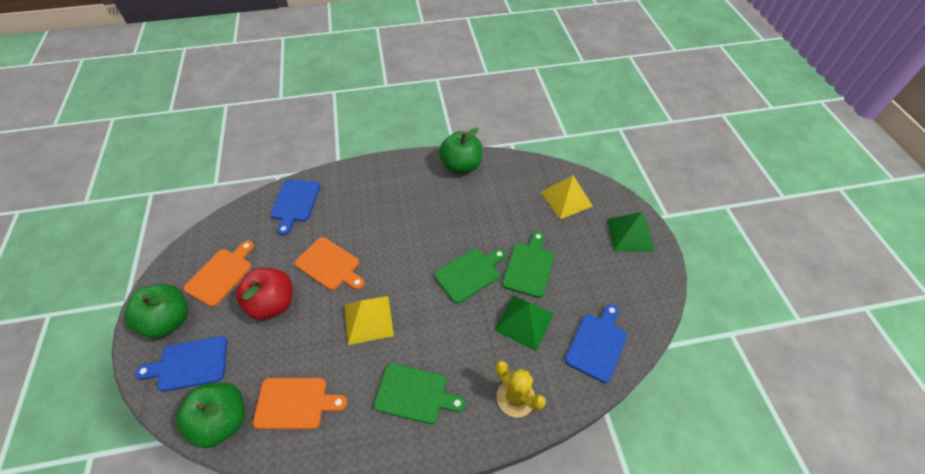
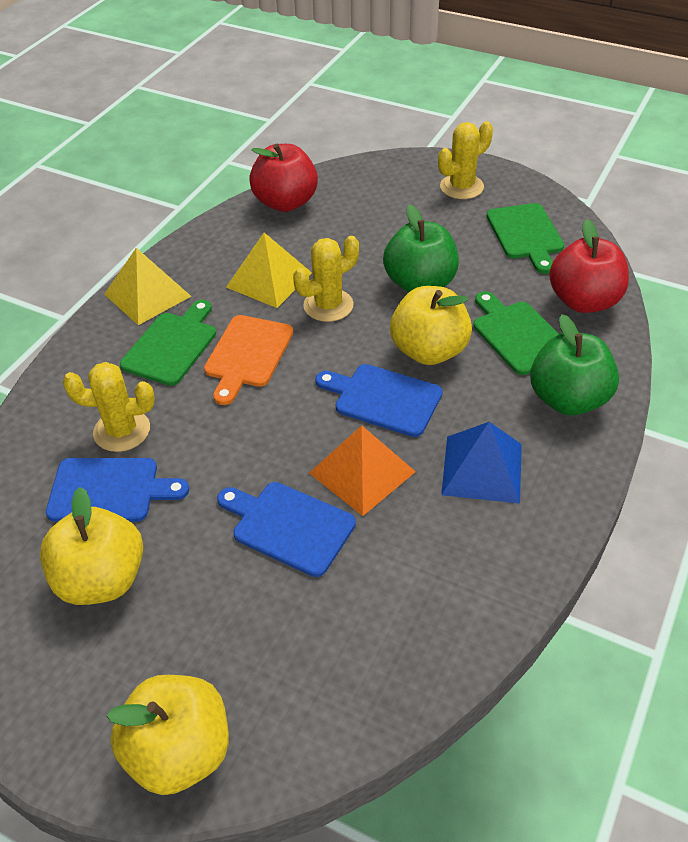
blue pyramid: 0 -> 1
green apple: 3 -> 2
green pyramid: 2 -> 0
orange cutting board: 3 -> 1
orange pyramid: 0 -> 1
red apple: 1 -> 2
yellow apple: 0 -> 3
yellow cactus: 1 -> 3

